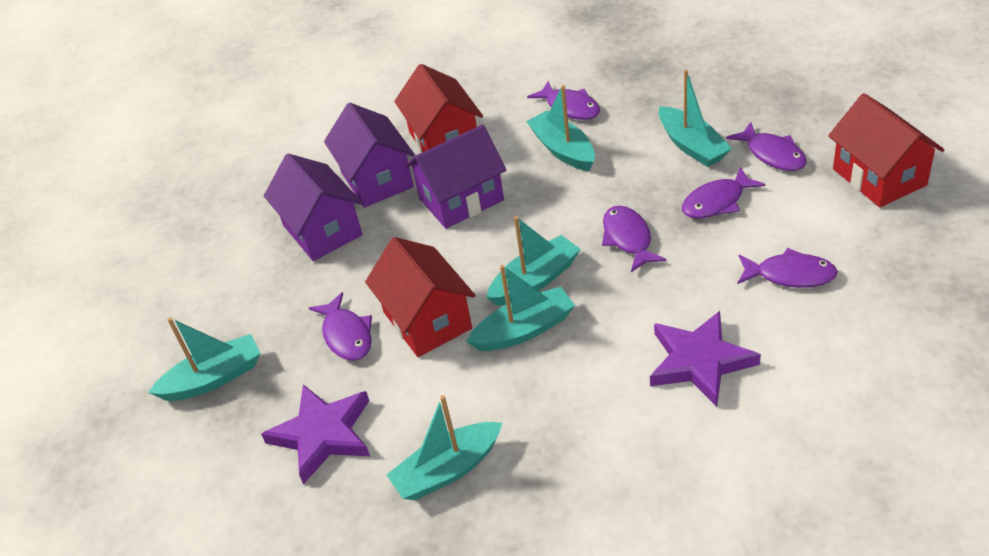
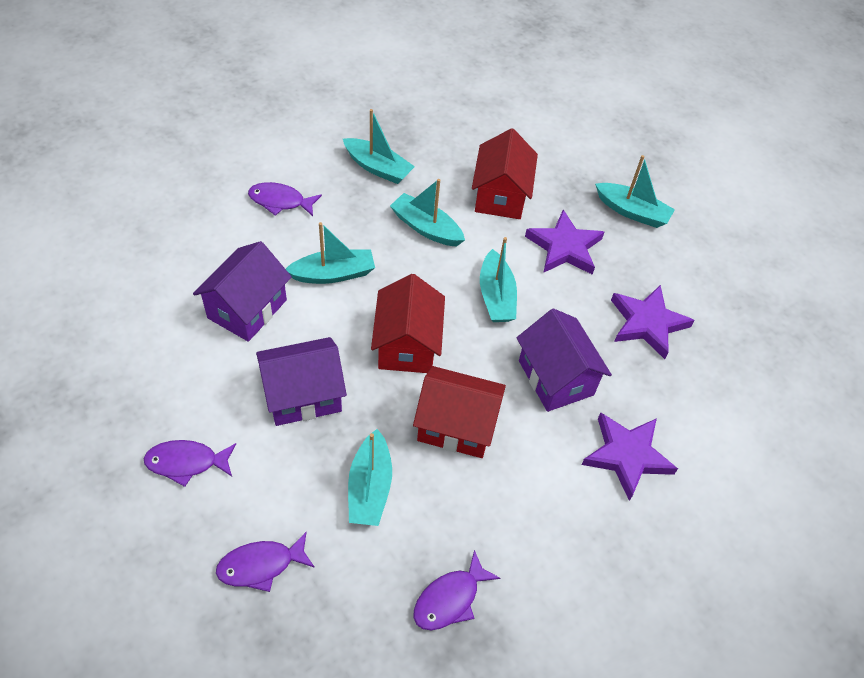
purple fish: 6 -> 4
purple star: 2 -> 3

